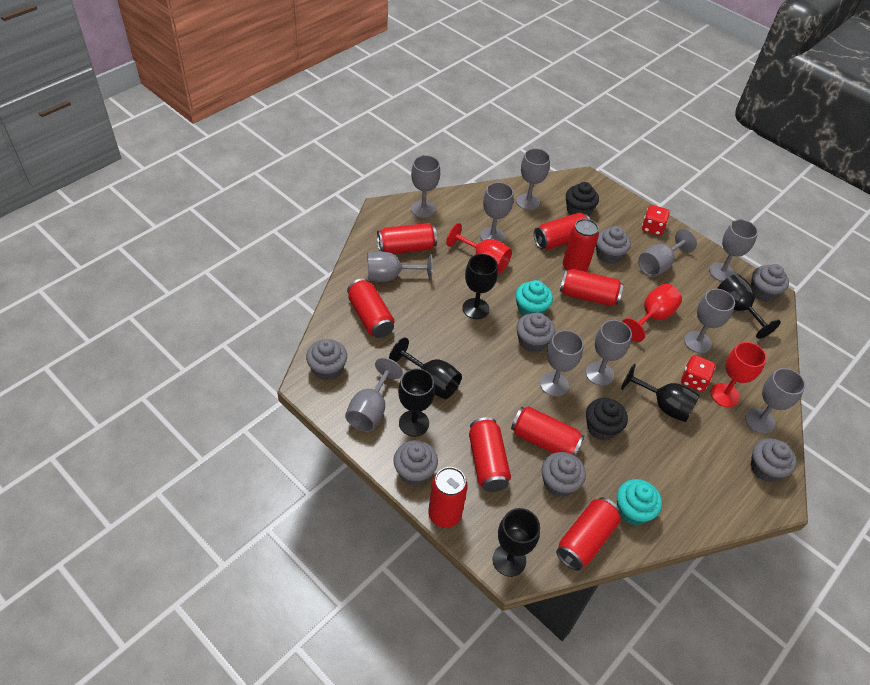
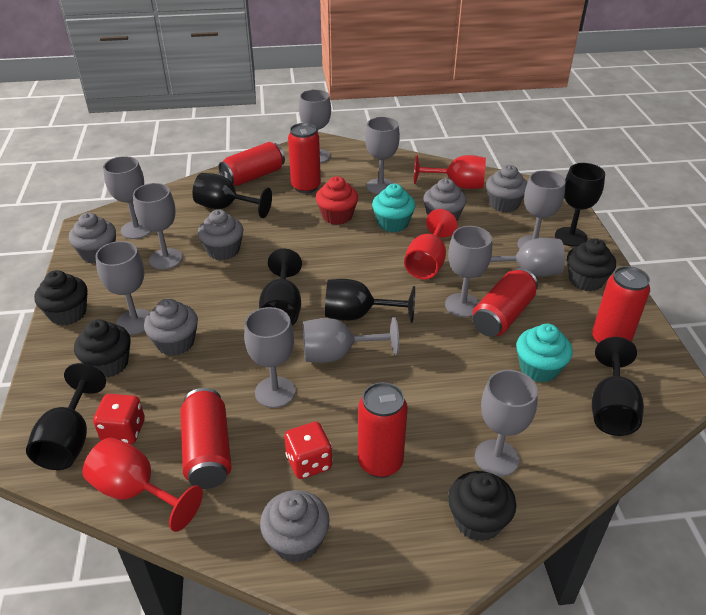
black cupcake: 2 -> 4
grey cupcake: 7 -> 6
red can: 9 -> 6
red cupcake: 0 -> 1

